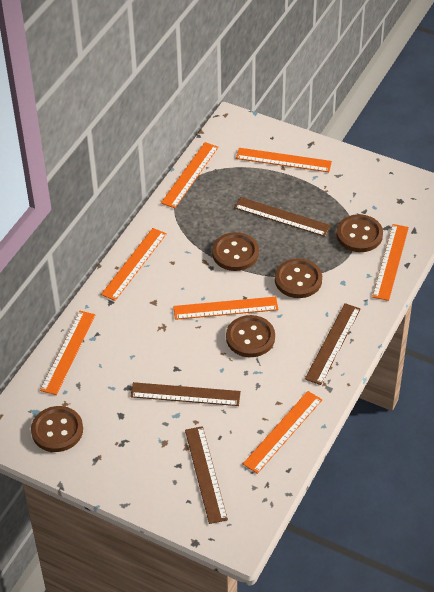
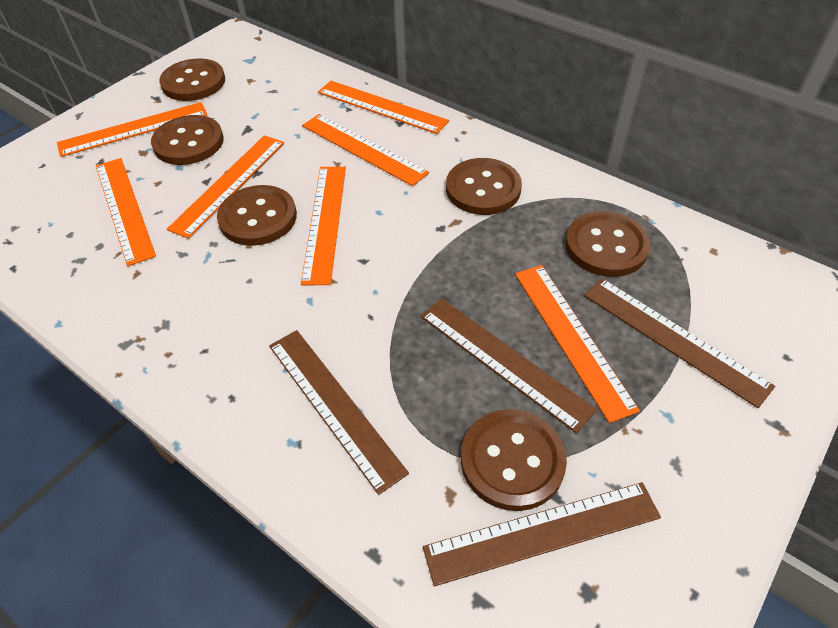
brown button: 5 -> 6

